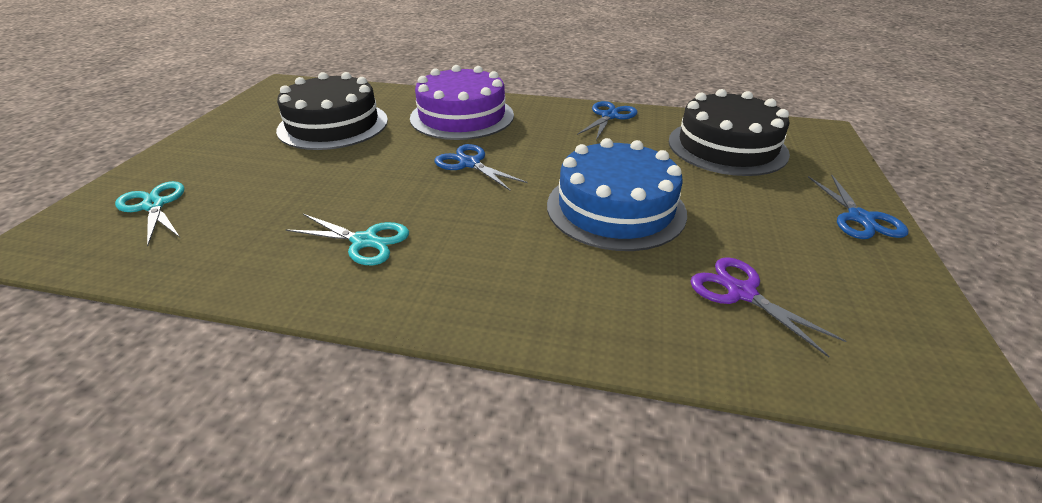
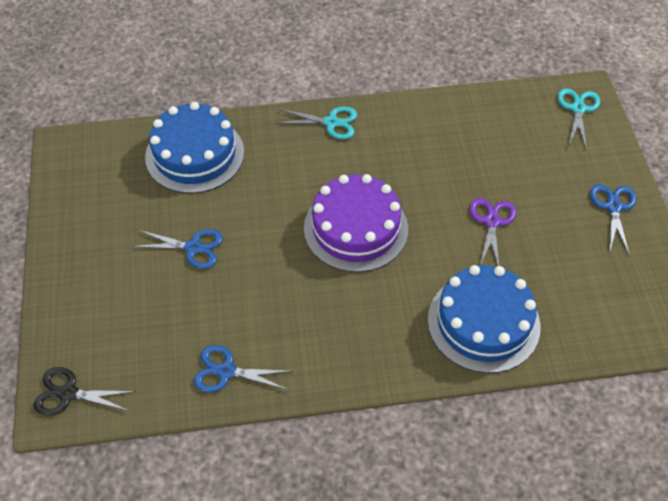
black cake: 2 -> 0
black scissors: 0 -> 1
blue cake: 1 -> 2

